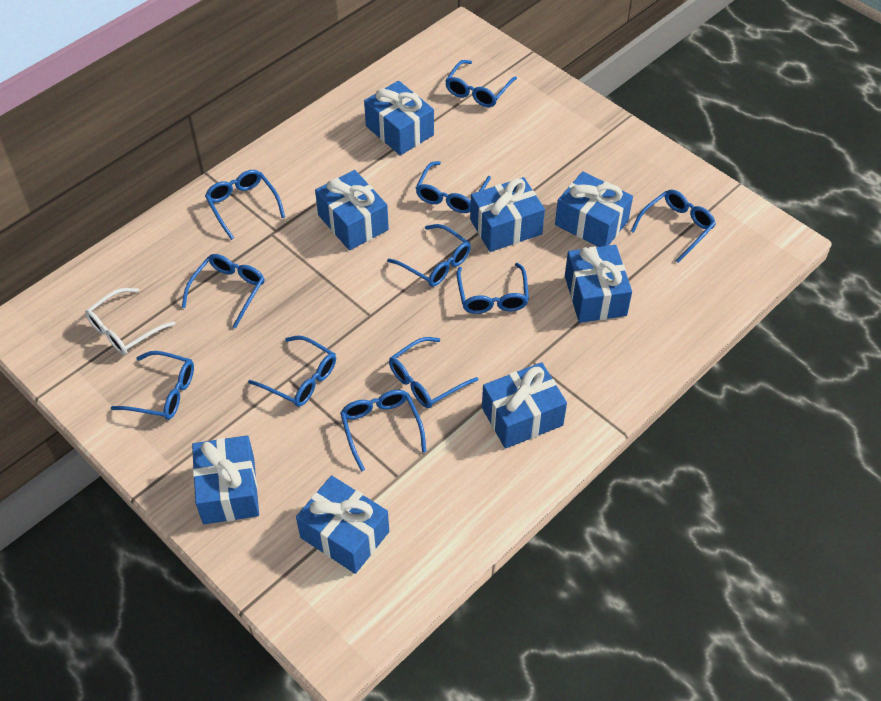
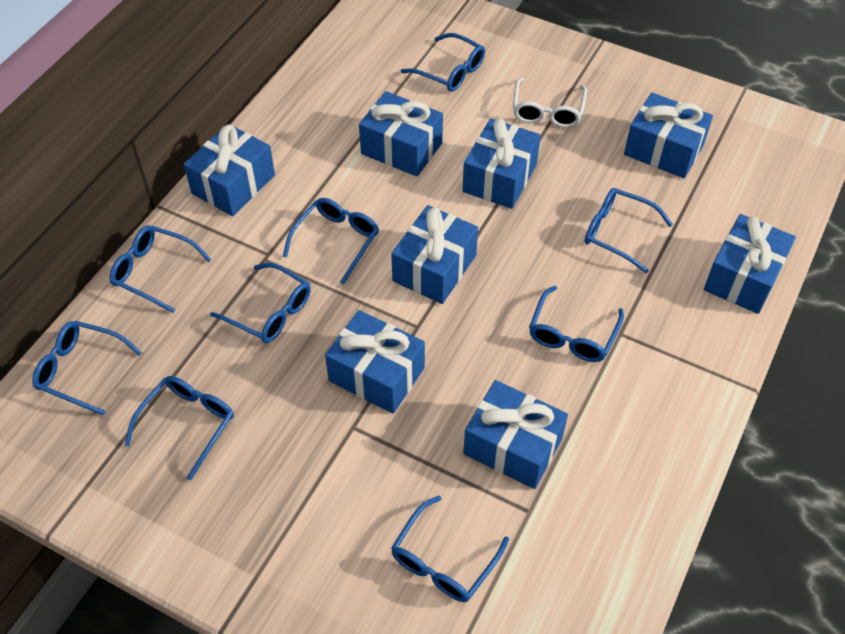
blue glasses: 11 -> 9

